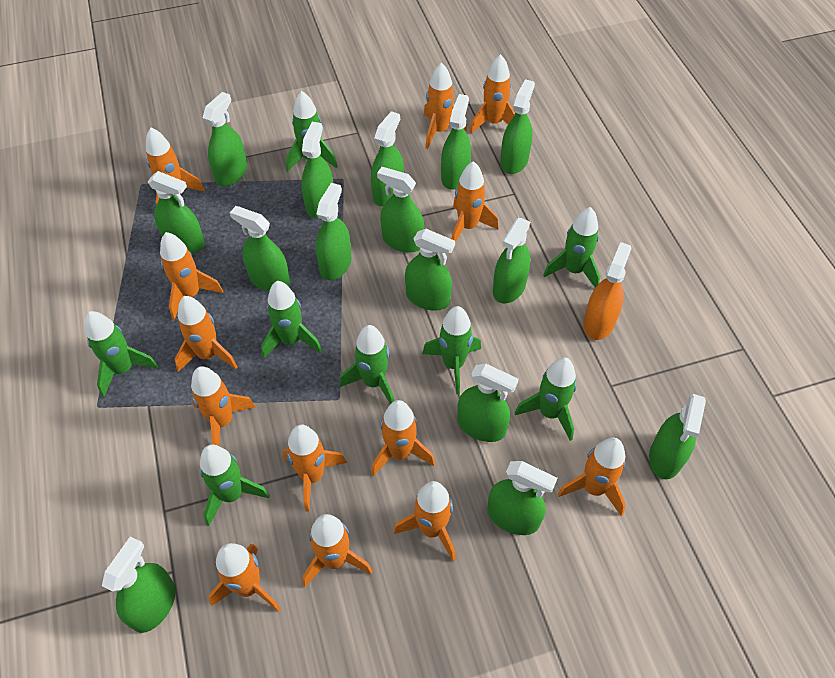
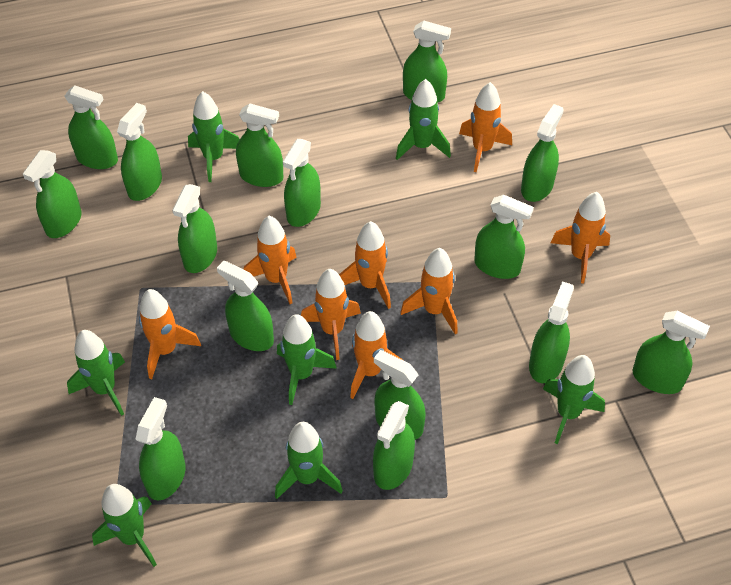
green rocket: 8 -> 7
orange rocket: 13 -> 8
orange spray bottle: 1 -> 0

